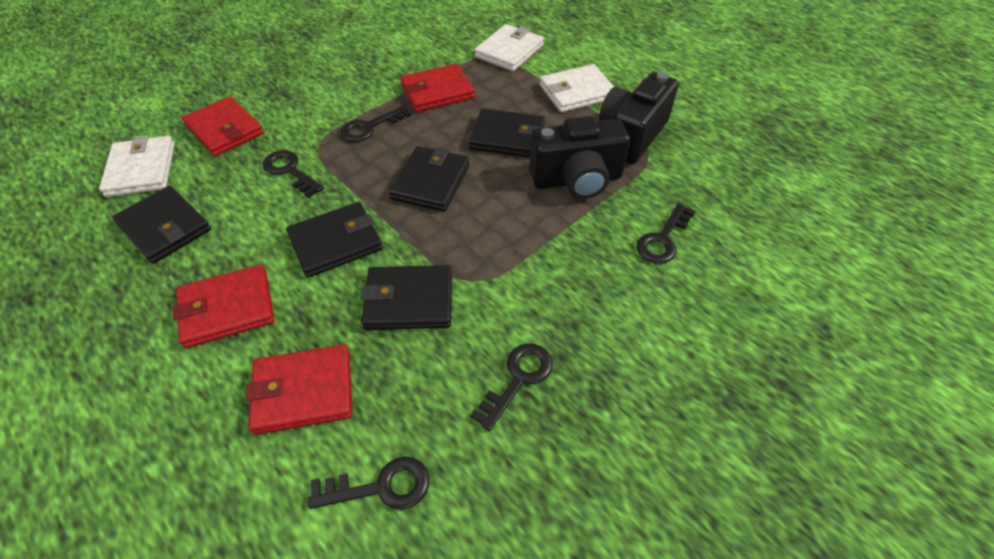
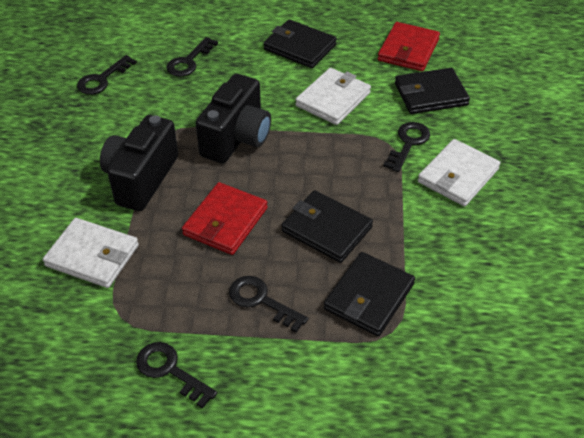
black wallet: 5 -> 4
red wallet: 4 -> 2

